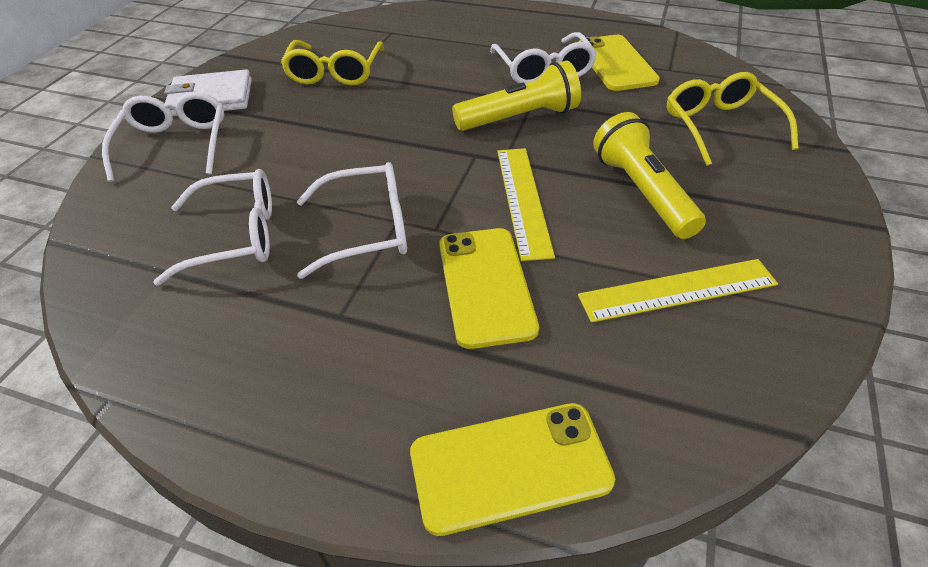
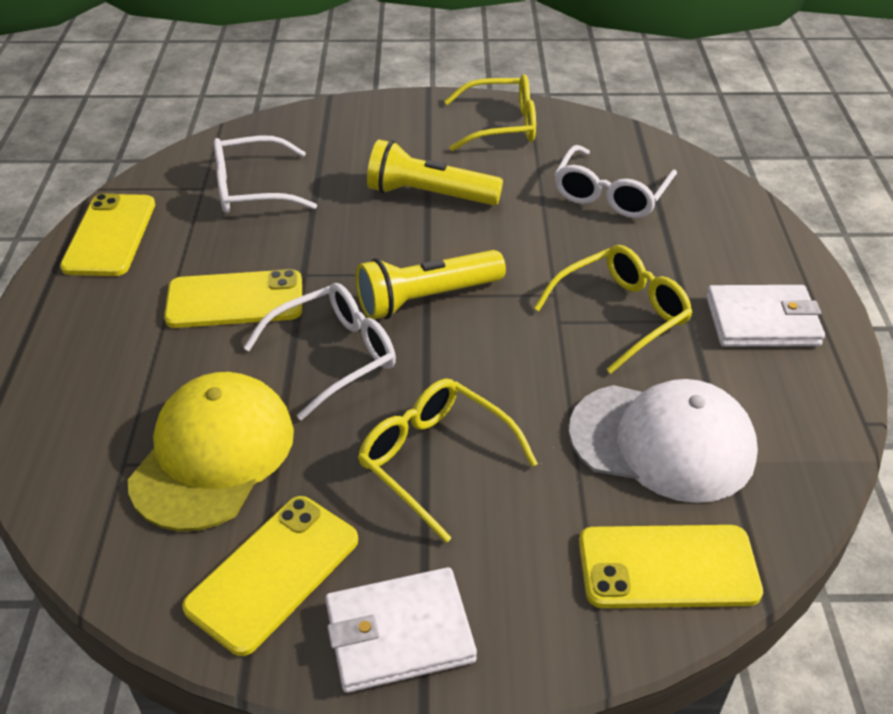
white cap: 0 -> 1
white glasses: 4 -> 3
white wallet: 1 -> 2
yellow cap: 0 -> 1
yellow glasses: 2 -> 3
yellow phone: 3 -> 4
yellow ruler: 2 -> 0

